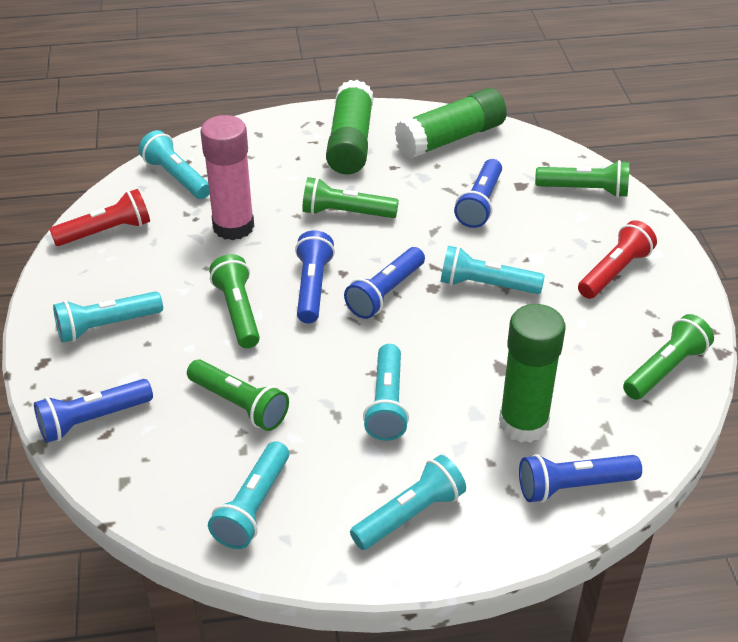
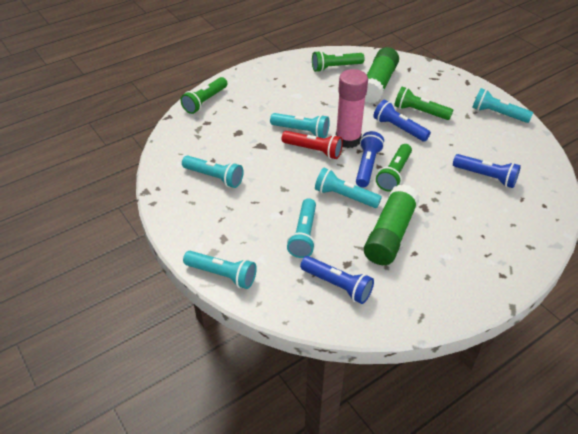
blue flashlight: 5 -> 4
green flashlight: 5 -> 4
green glue stick: 3 -> 2
red flashlight: 2 -> 1

